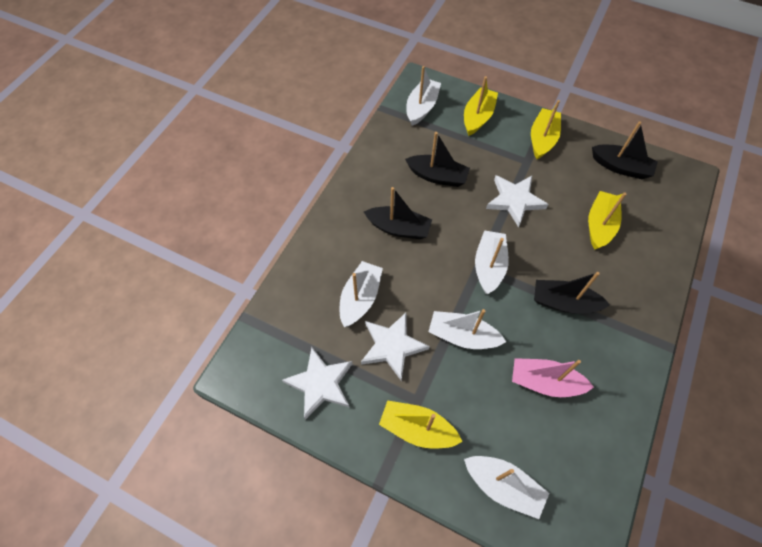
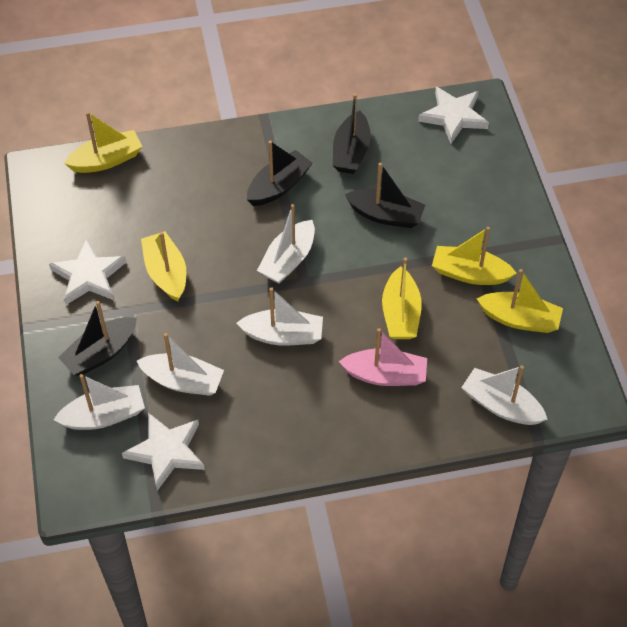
yellow boat: 4 -> 5

